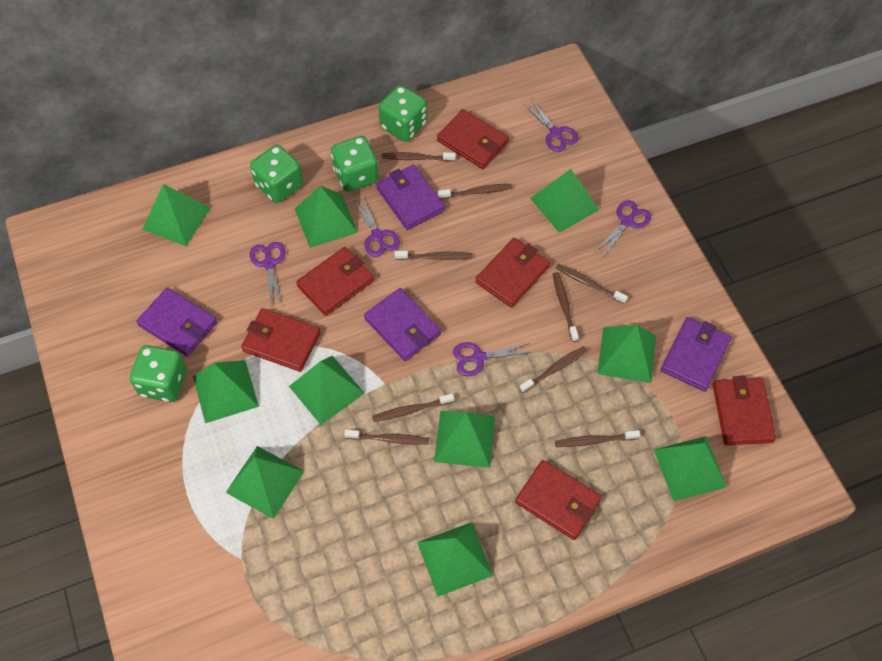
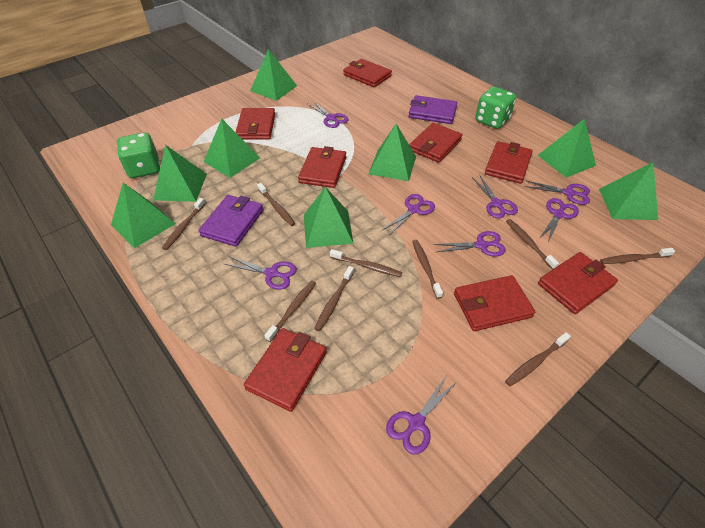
green dice: 4 -> 2
green pyramid: 10 -> 8
purple scissors: 5 -> 8
purple wallet: 4 -> 2
red wallet: 6 -> 8

